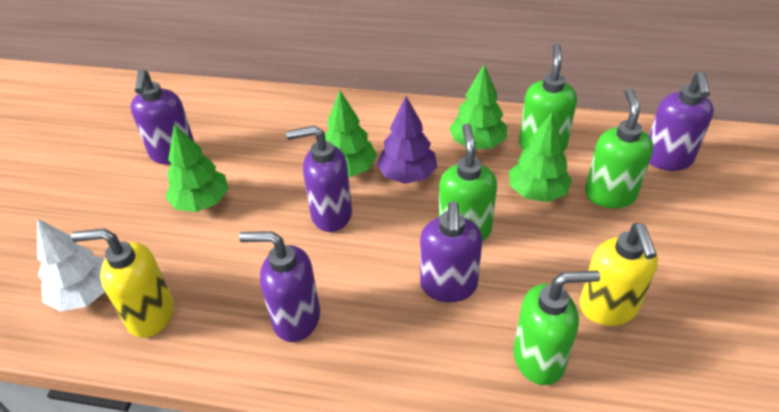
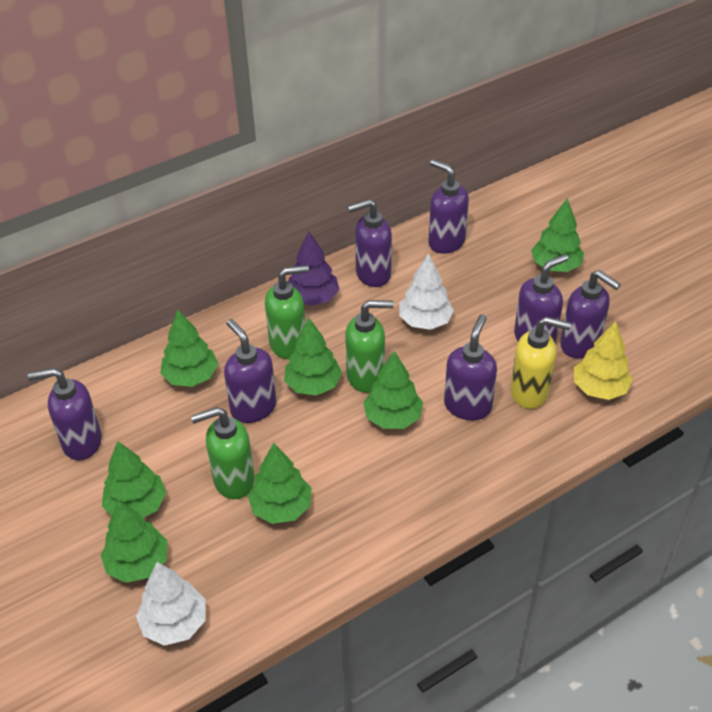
green soap dispenser: 4 -> 3
green tree: 4 -> 7
purple soap dispenser: 5 -> 7
white tree: 1 -> 2
yellow soap dispenser: 2 -> 1
yellow tree: 0 -> 1

